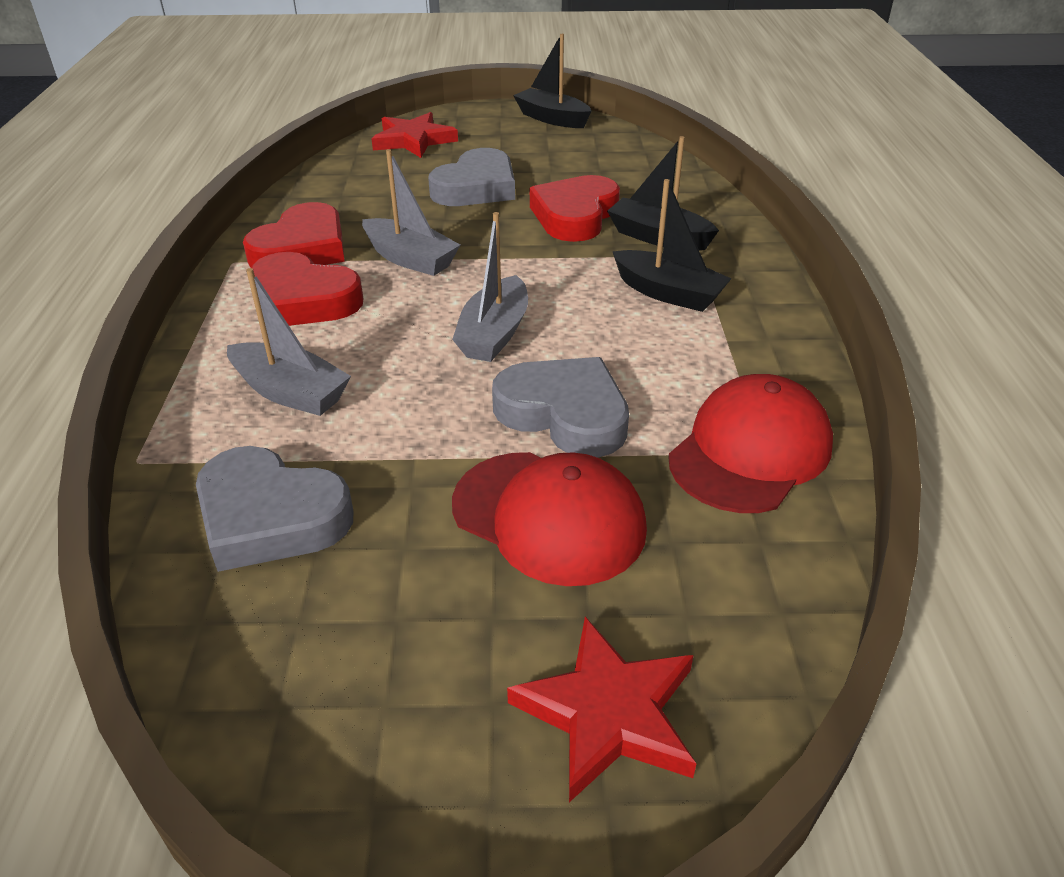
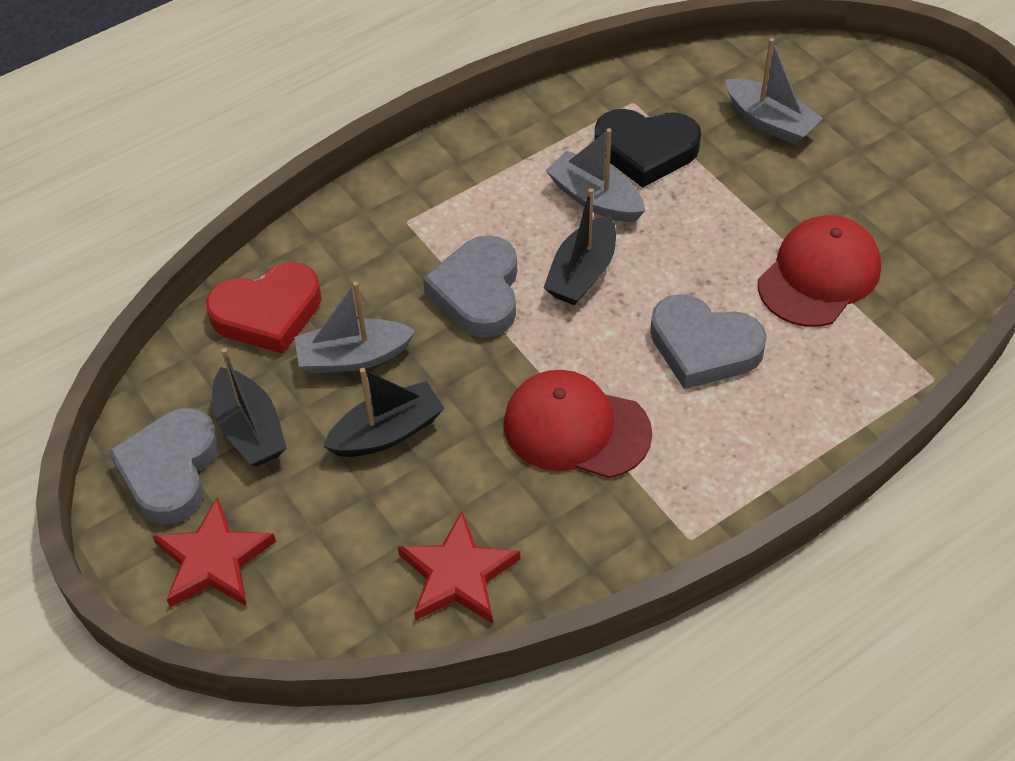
black heart: 0 -> 1
red heart: 3 -> 1

